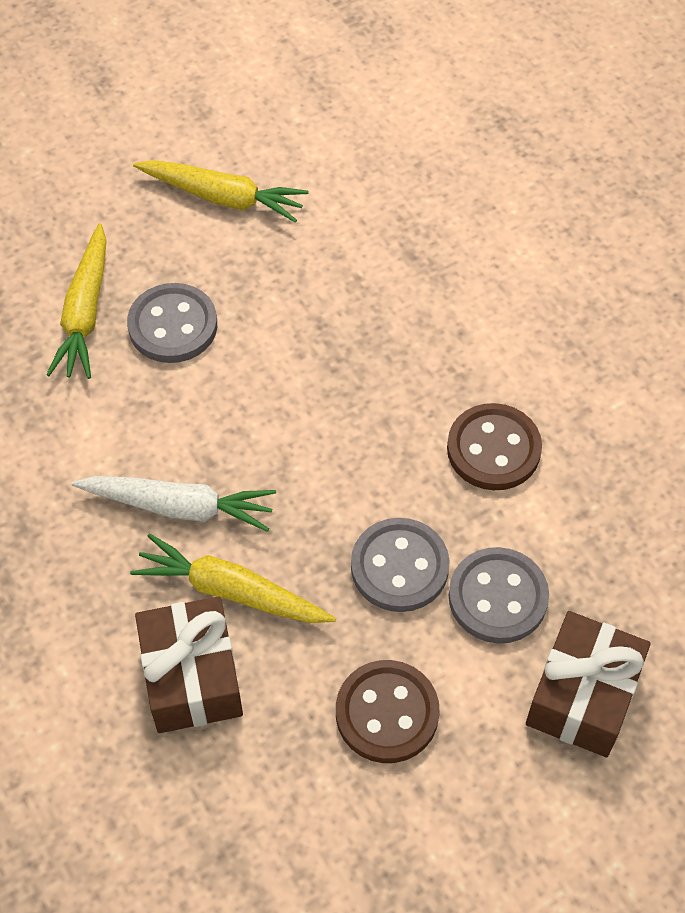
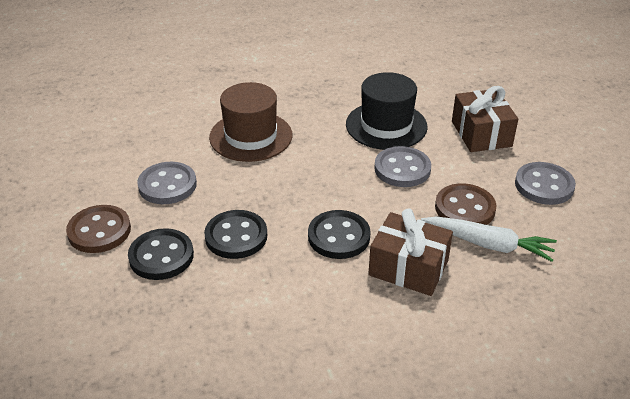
black button: 0 -> 3
black hat: 0 -> 1
brown hat: 0 -> 1
yellow carrot: 3 -> 0

